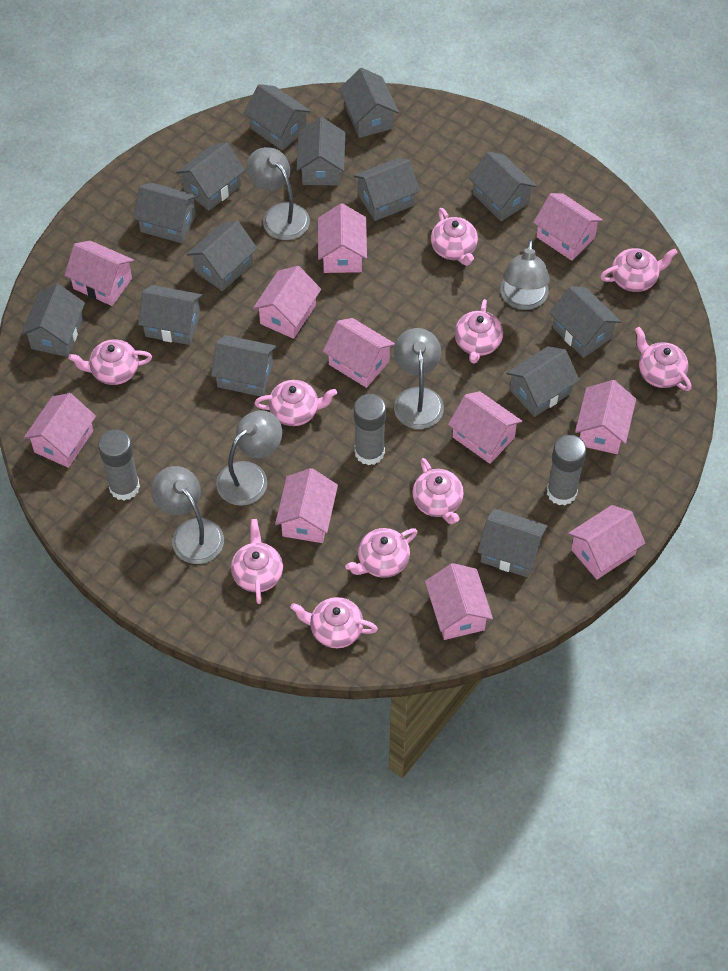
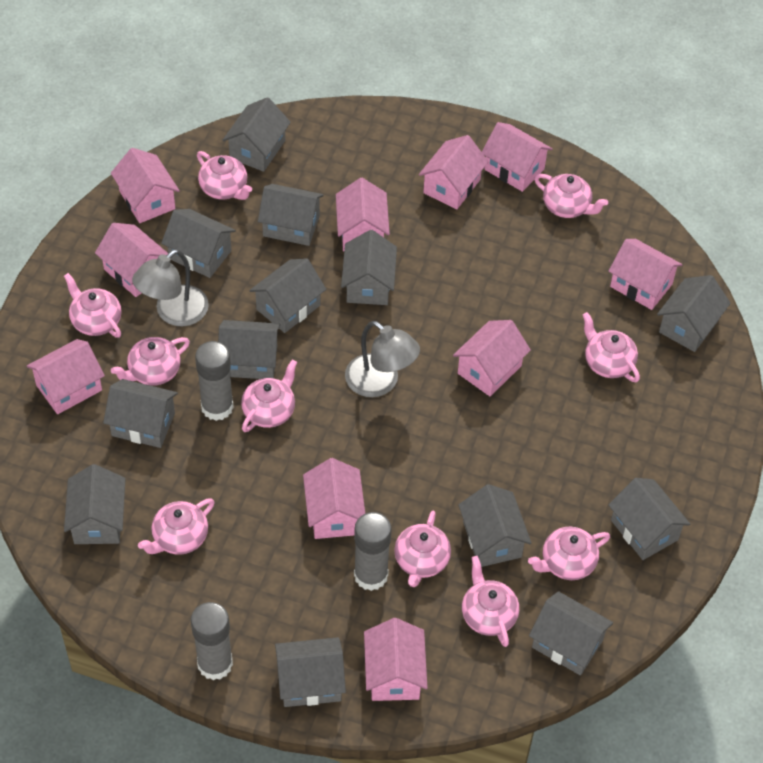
grey house: 14 -> 13
grey lamp: 5 -> 2
pink house: 11 -> 10

